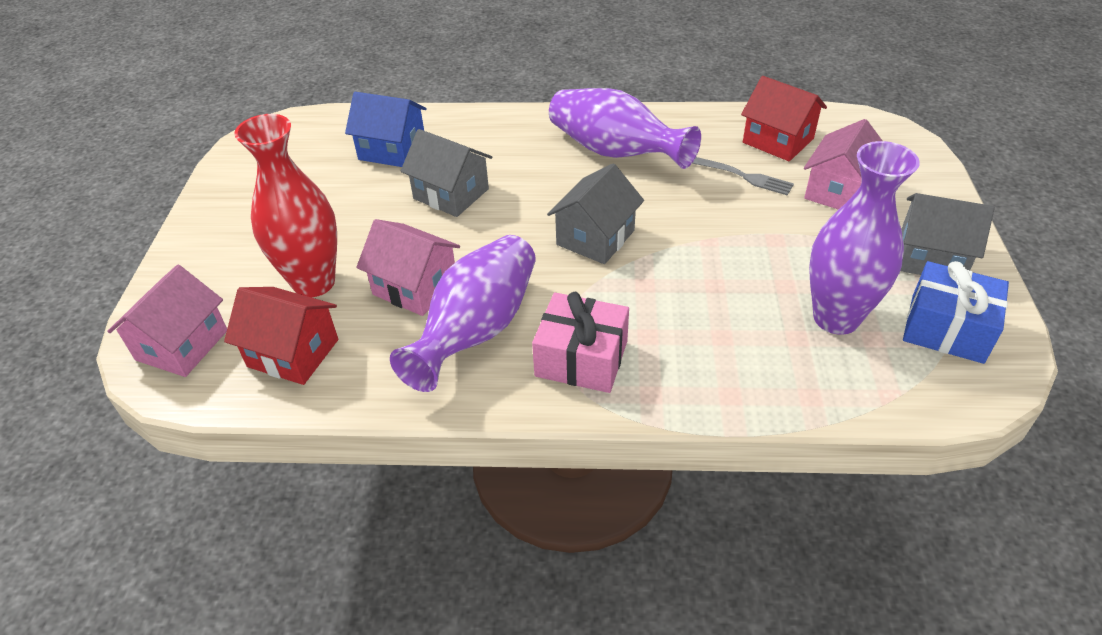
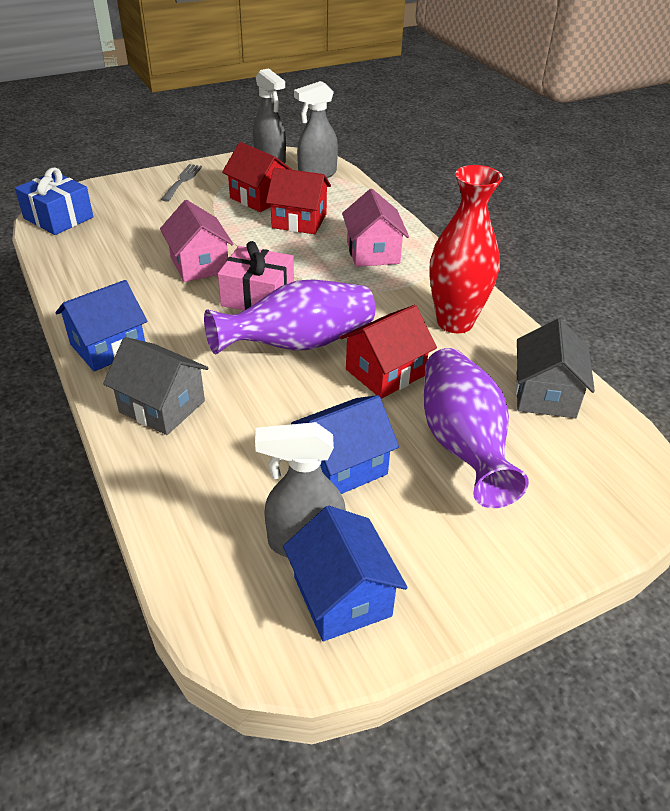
blue house: 1 -> 3
grey house: 3 -> 2
grey spray bottle: 0 -> 3
pink house: 3 -> 2
purple vase: 3 -> 2
red house: 2 -> 3

